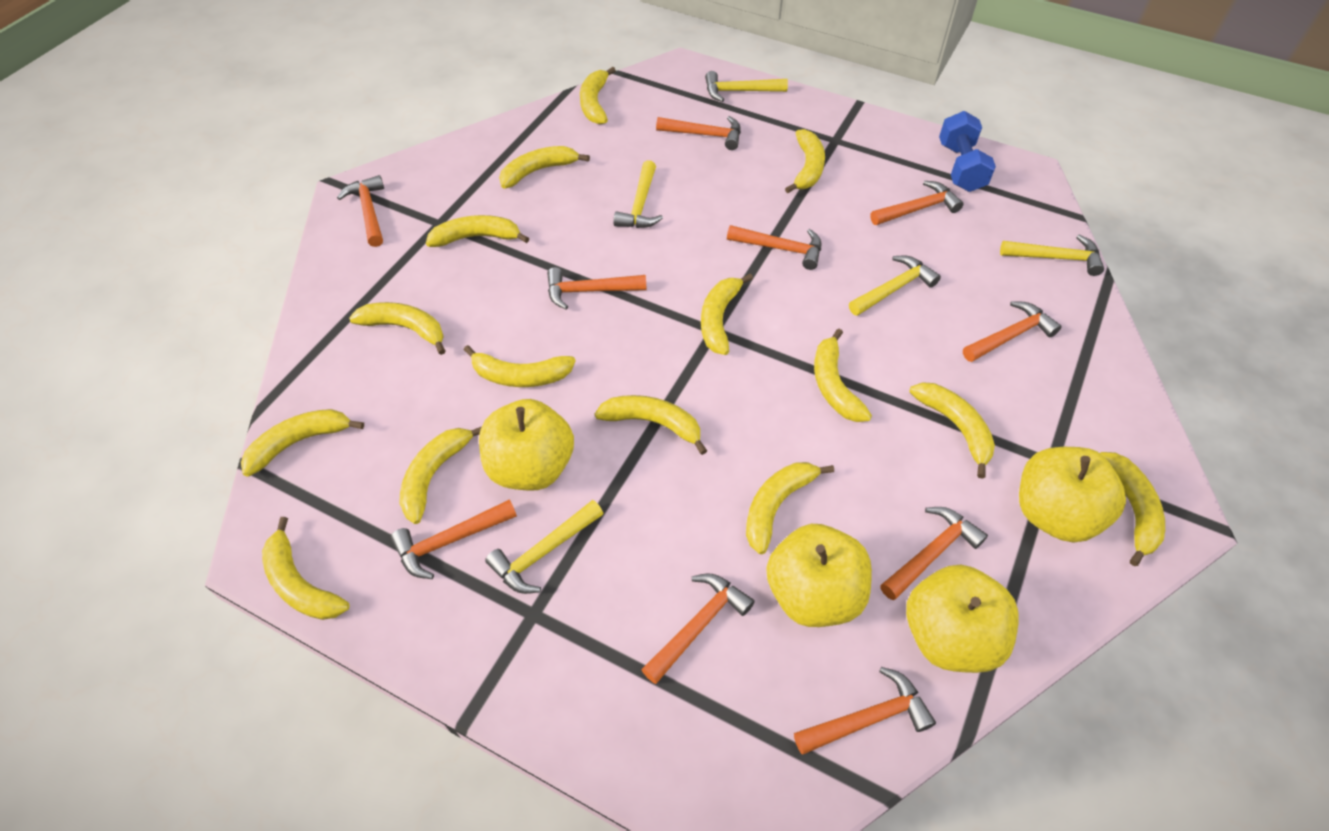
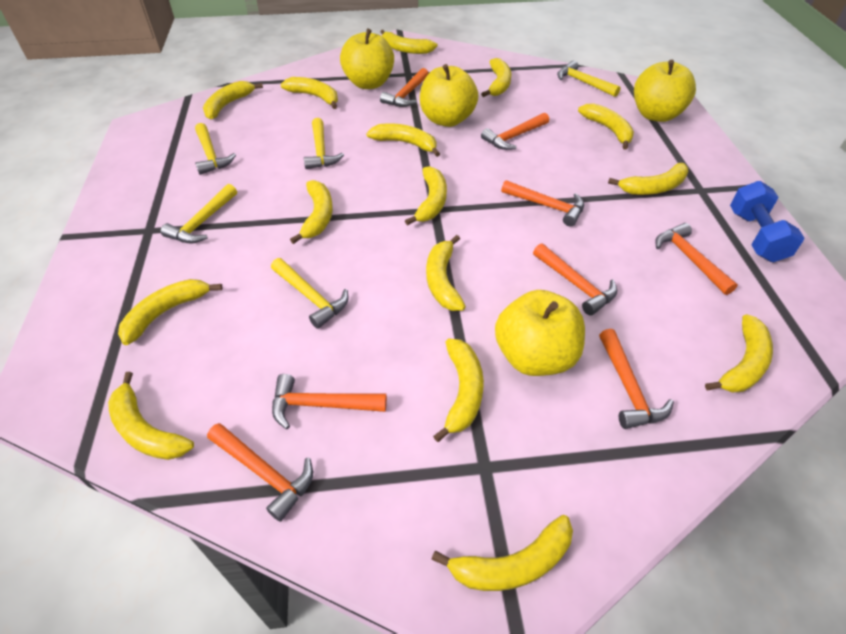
orange hammer: 10 -> 8

